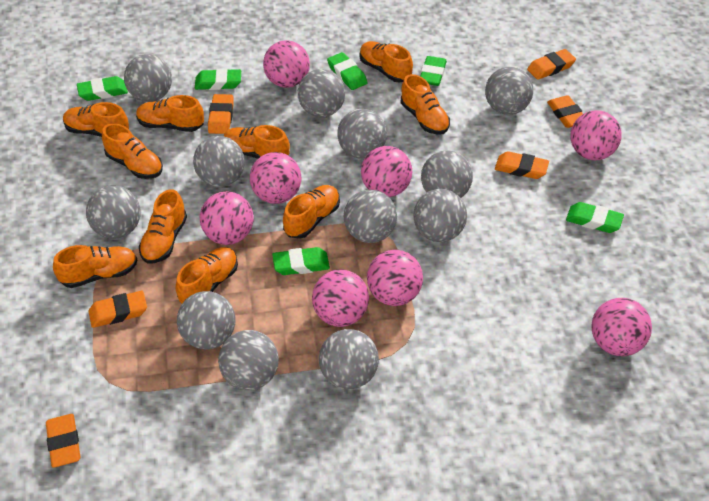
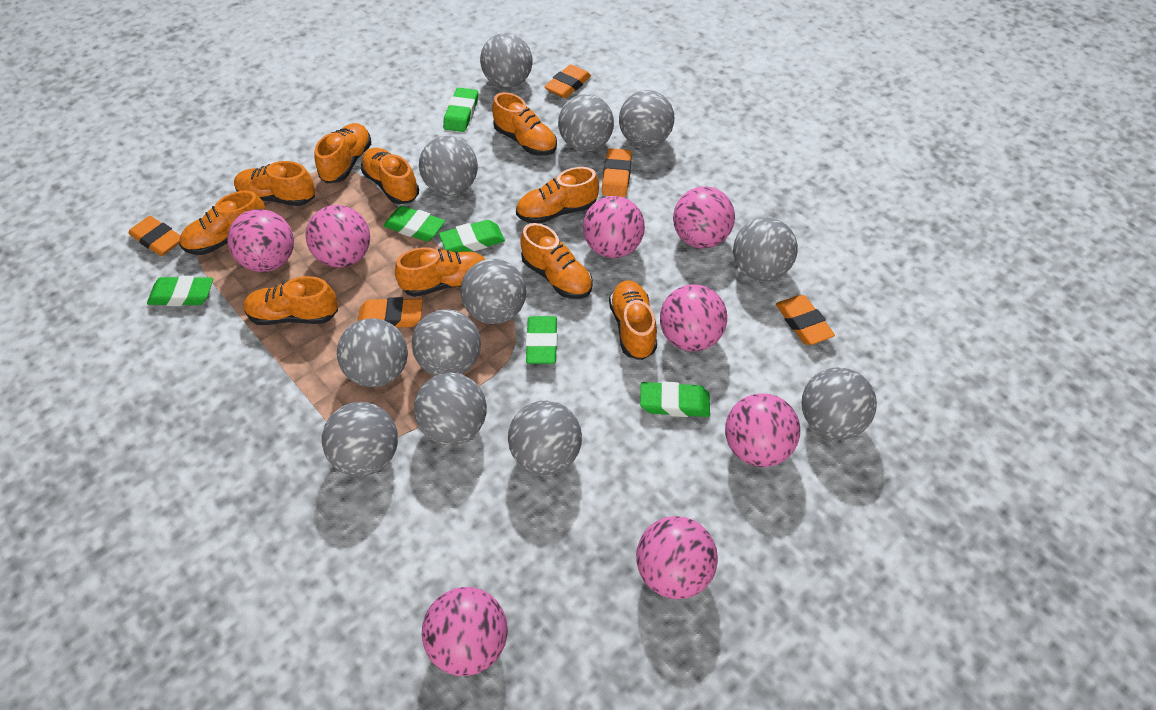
orange eraser: 6 -> 5

